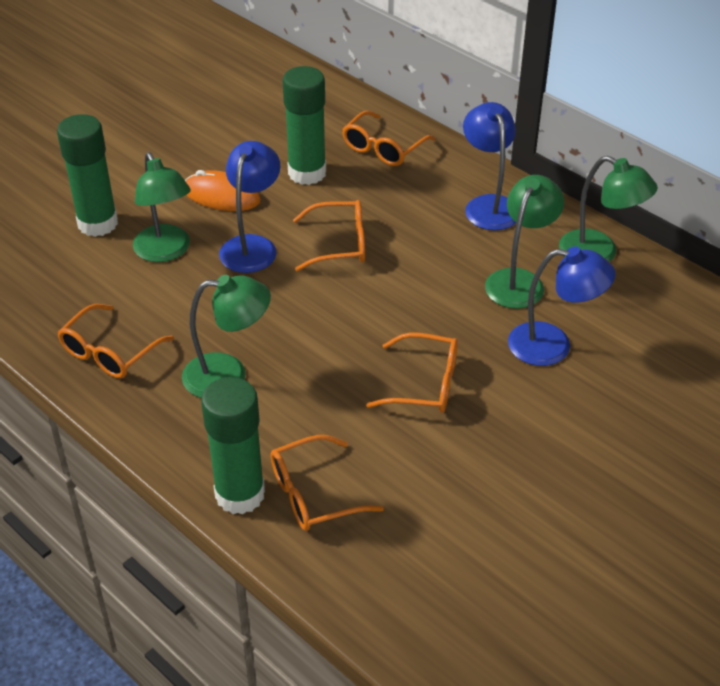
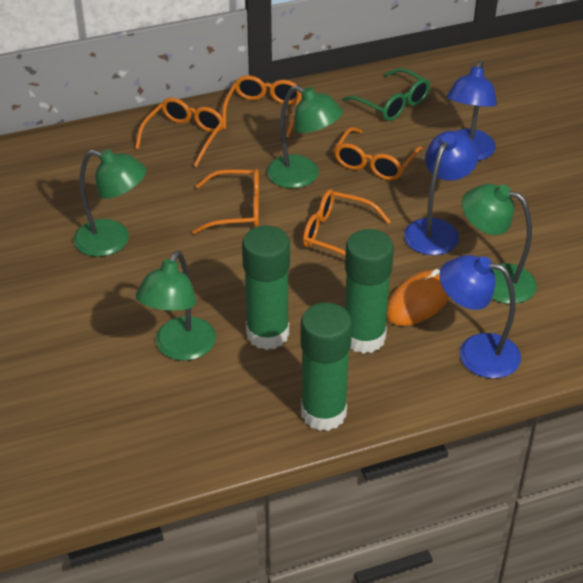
green glasses: 0 -> 1

